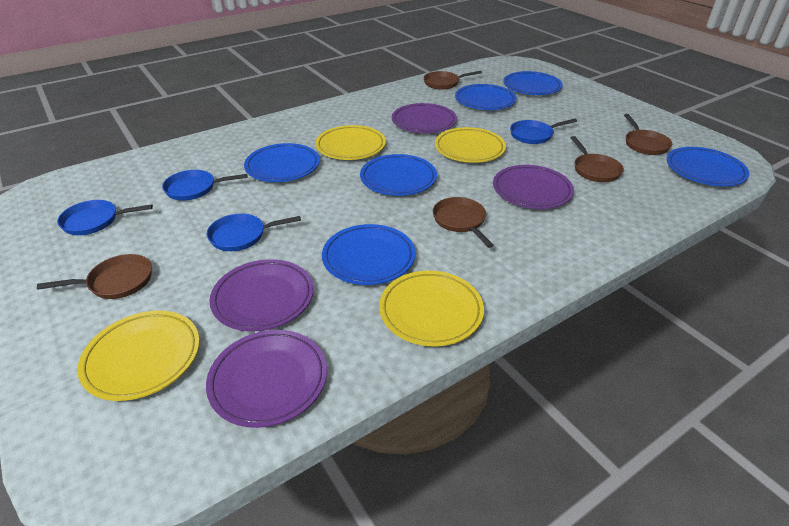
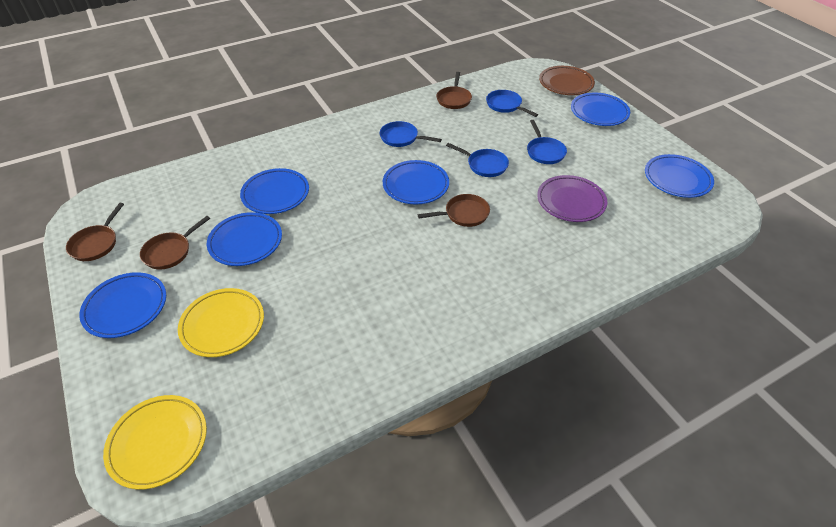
brown pan: 5 -> 4
brown plate: 0 -> 1
purple plate: 4 -> 1
yellow plate: 4 -> 2

